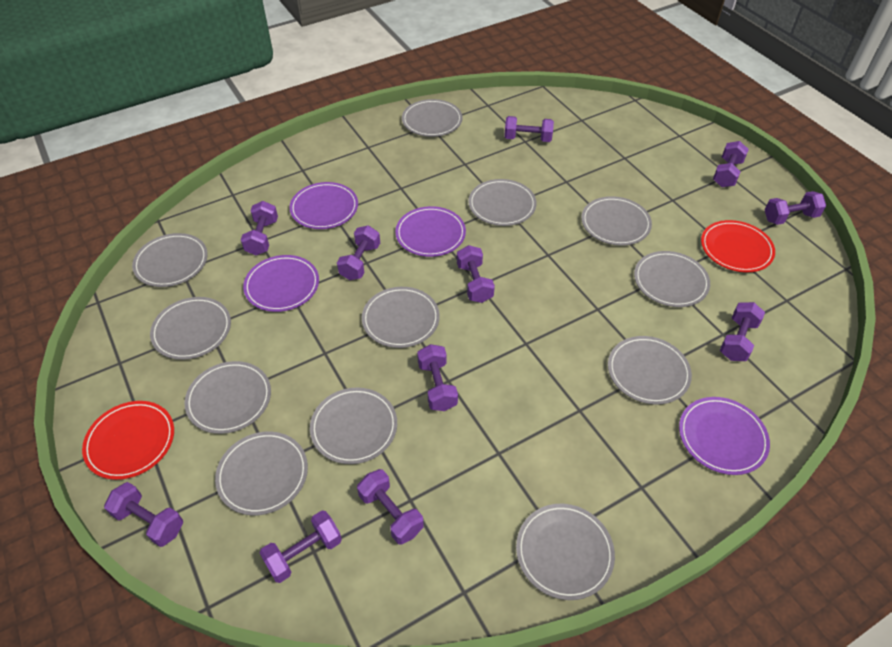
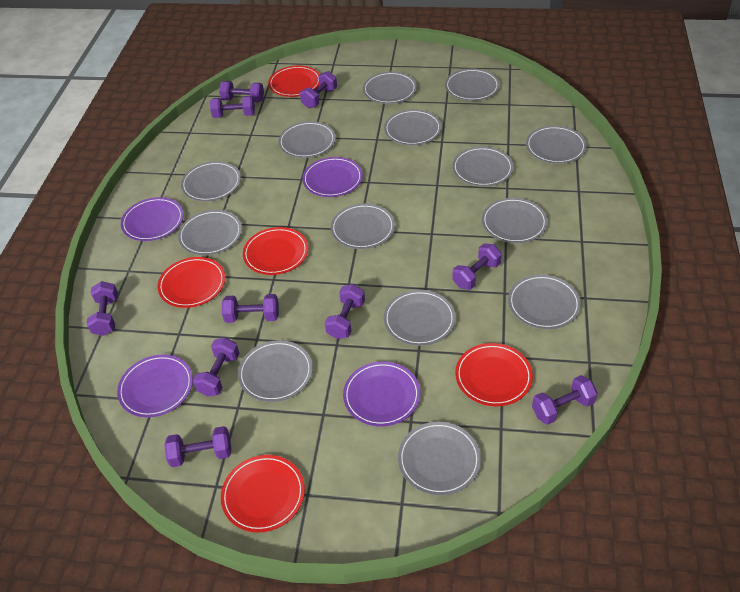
grey plate: 12 -> 14
purple dumbbell: 11 -> 10
red plate: 2 -> 5

